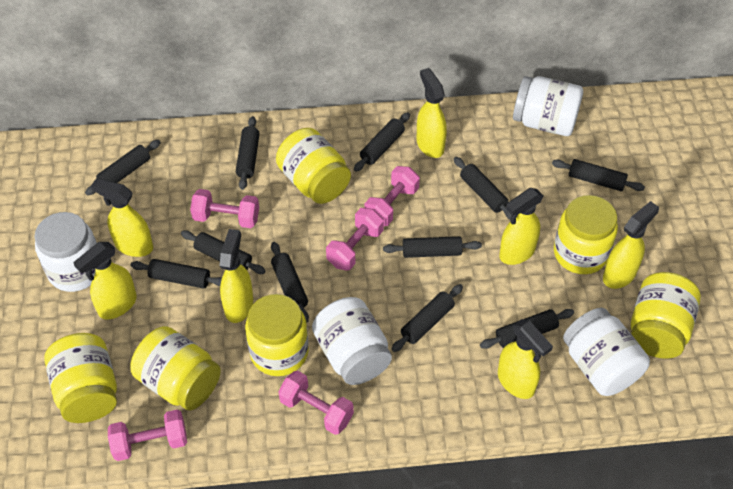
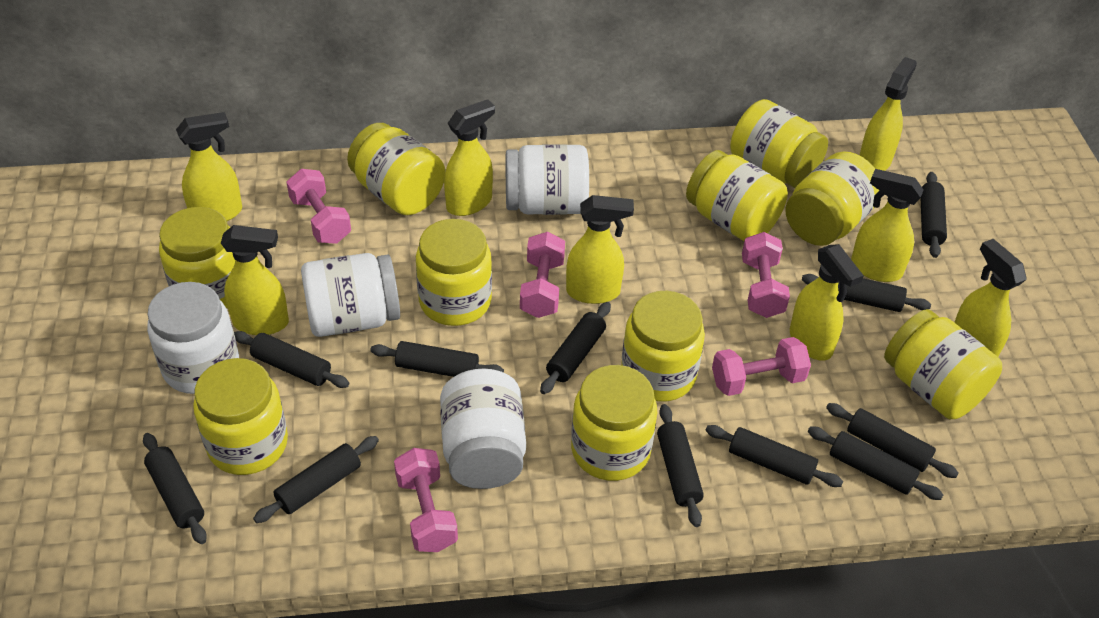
yellow jar: 6 -> 10
yellow spray bottle: 7 -> 8

